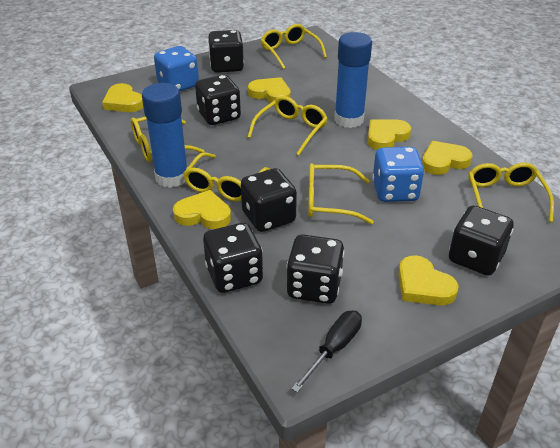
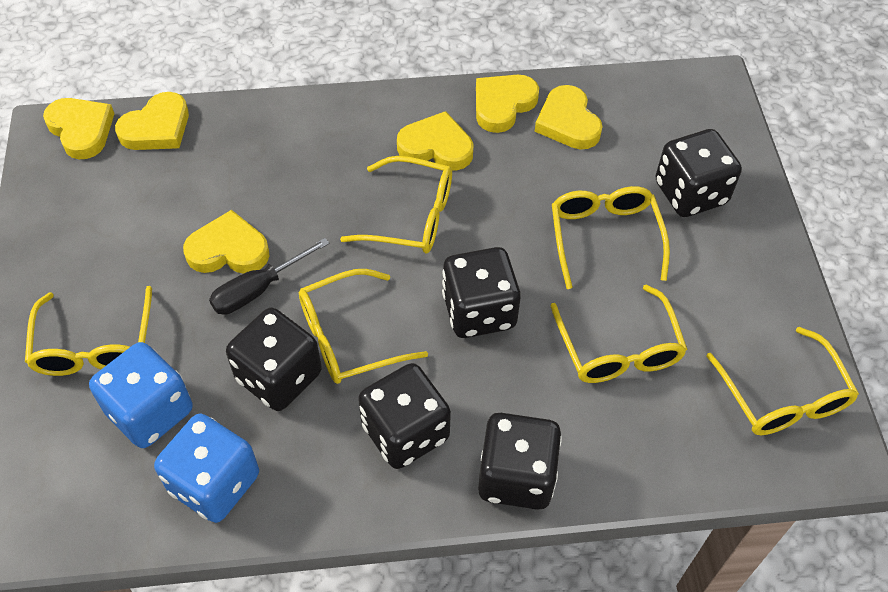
black dice: 6 -> 5
blue glue stick: 2 -> 0

